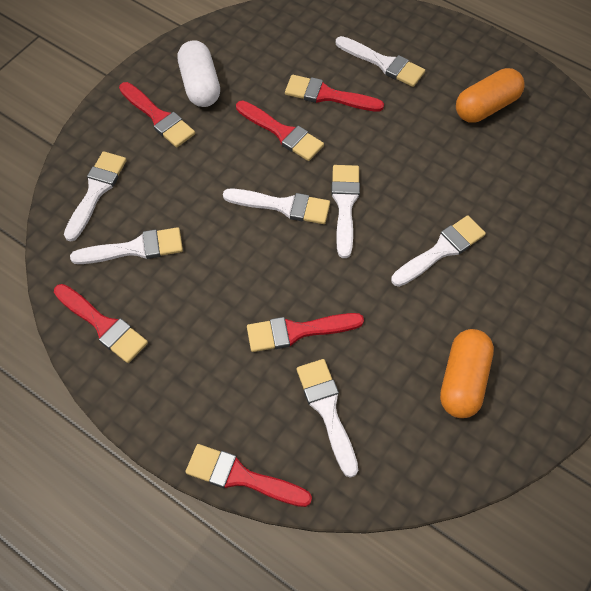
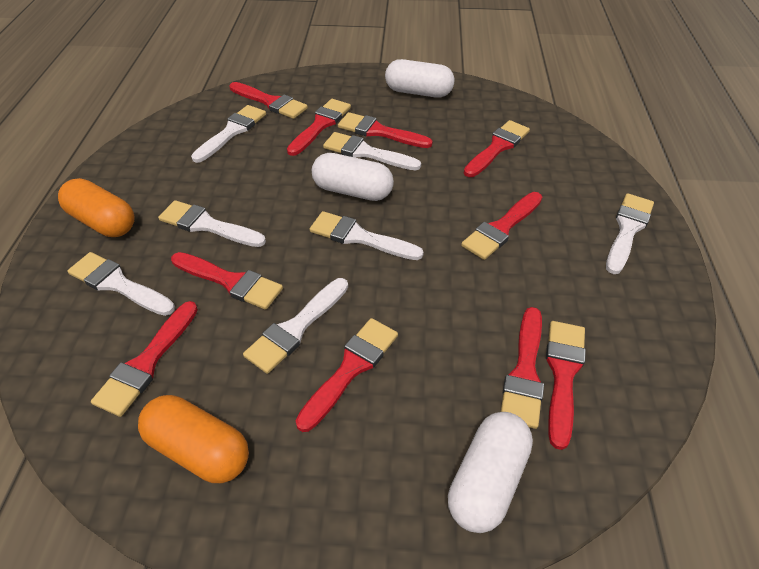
red brush: 6 -> 10
white capsule: 1 -> 3

